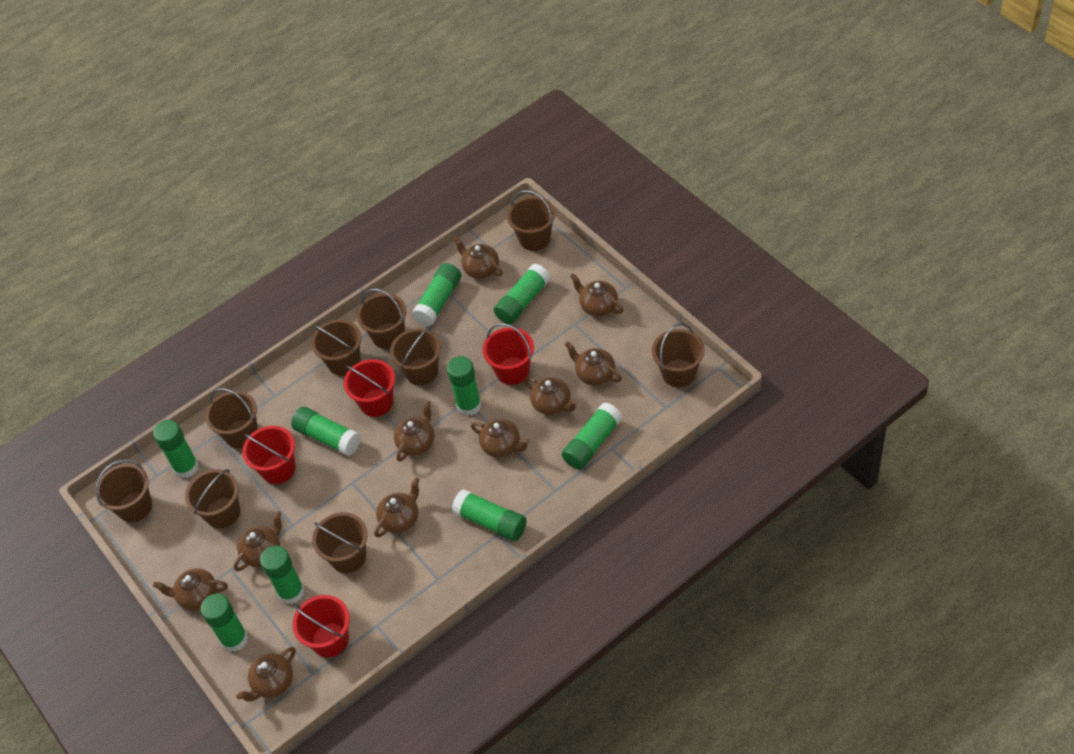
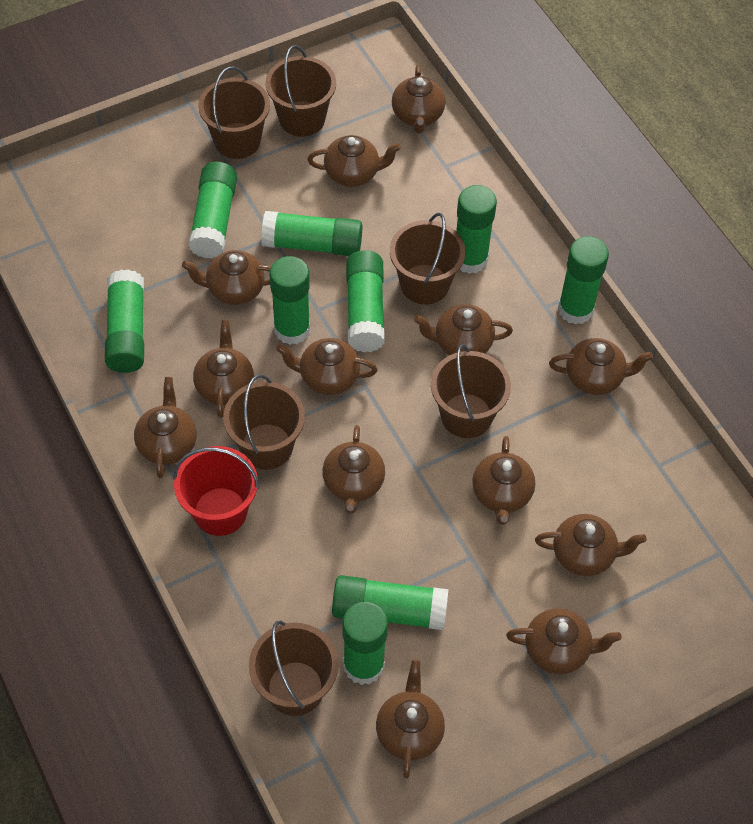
brown bucket: 9 -> 6
brown teapot: 10 -> 13
red bucket: 4 -> 1

